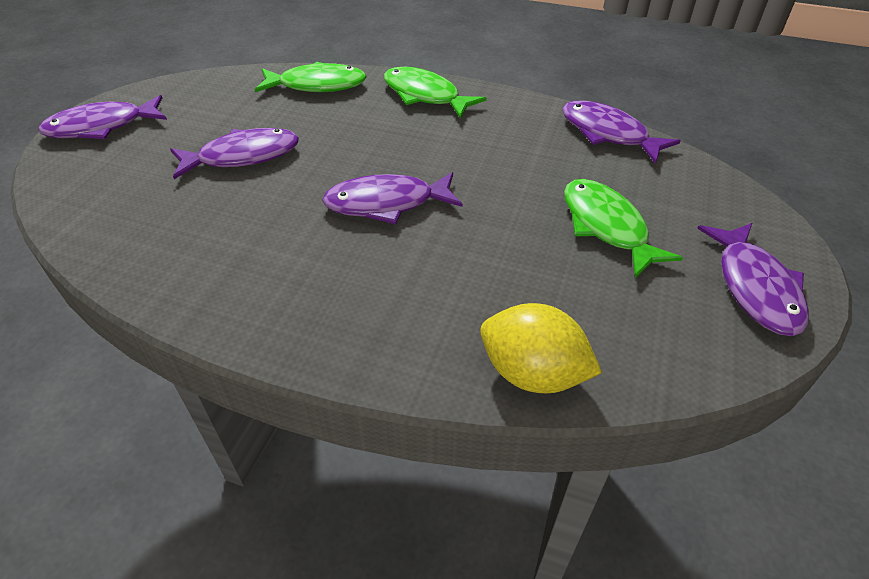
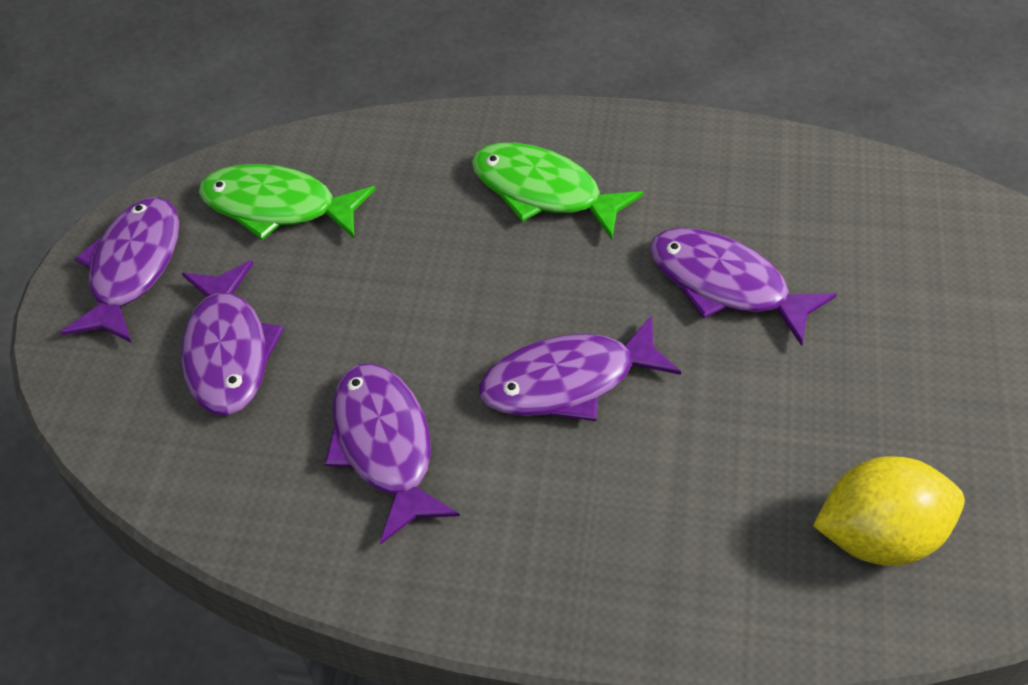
green fish: 3 -> 2

